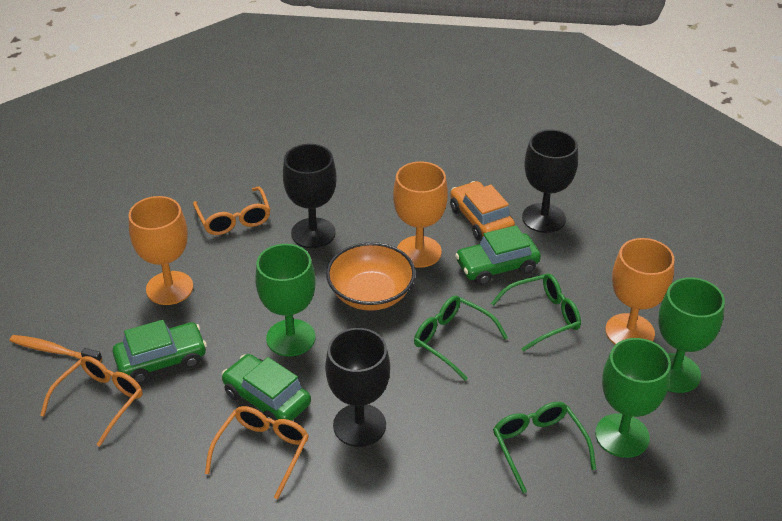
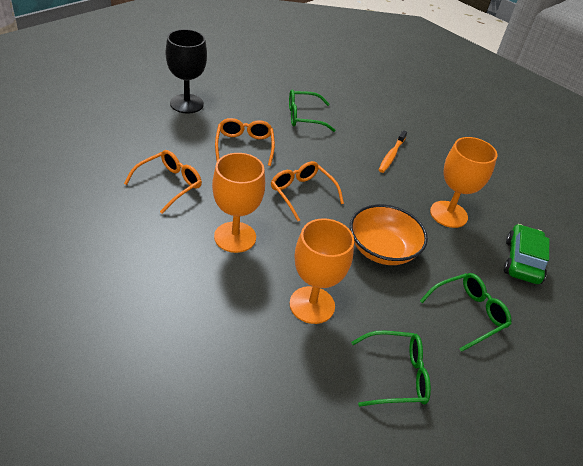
black goblet: 3 -> 1
green car: 3 -> 1
green goblet: 3 -> 0
orange car: 1 -> 0

